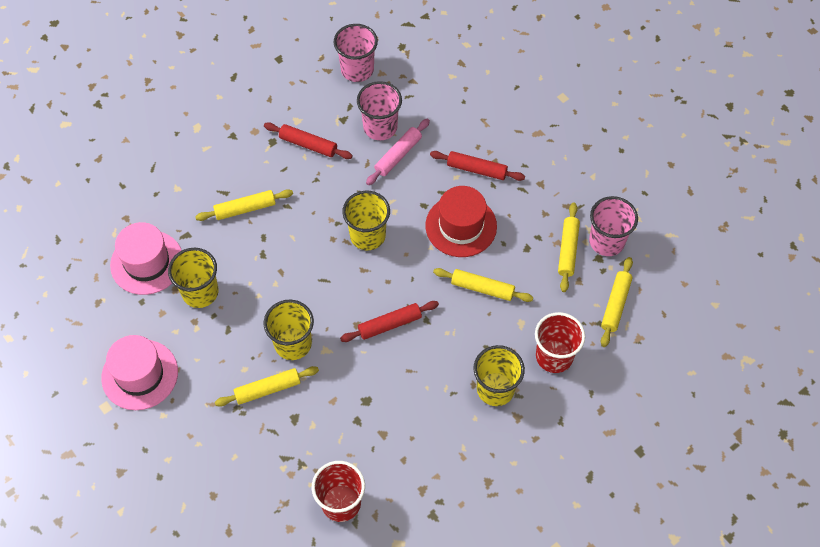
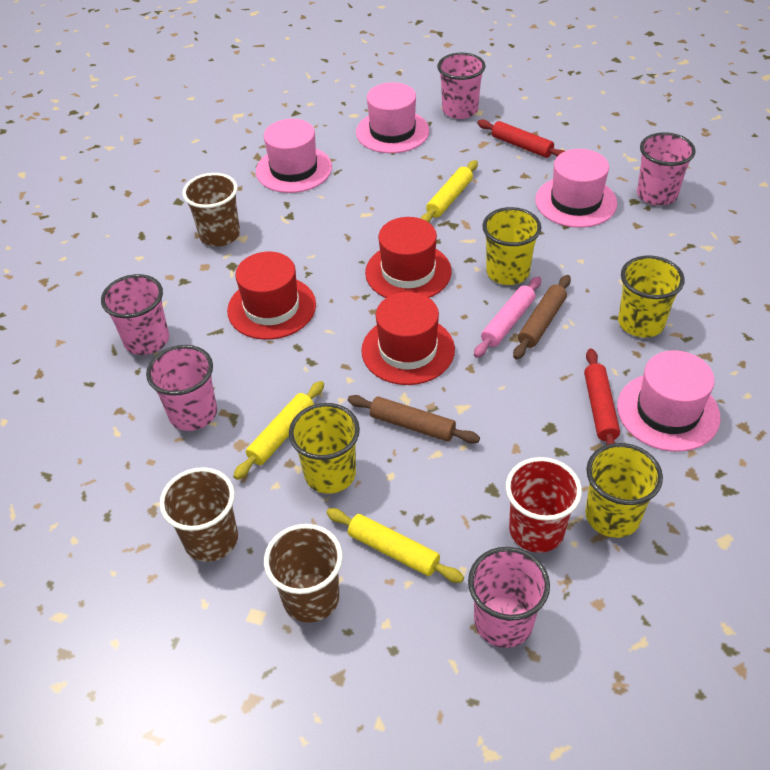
brown cup: 0 -> 3
brown rolling pin: 0 -> 2
pink cup: 3 -> 5
pink hat: 2 -> 4
red cup: 2 -> 1
red hat: 1 -> 3
red rolling pin: 3 -> 2
yellow rolling pin: 5 -> 3

